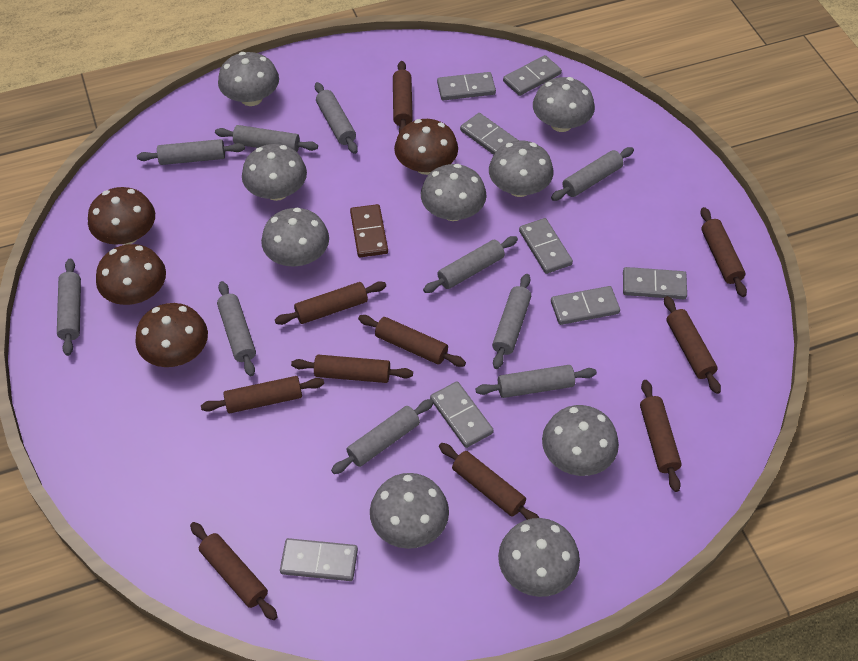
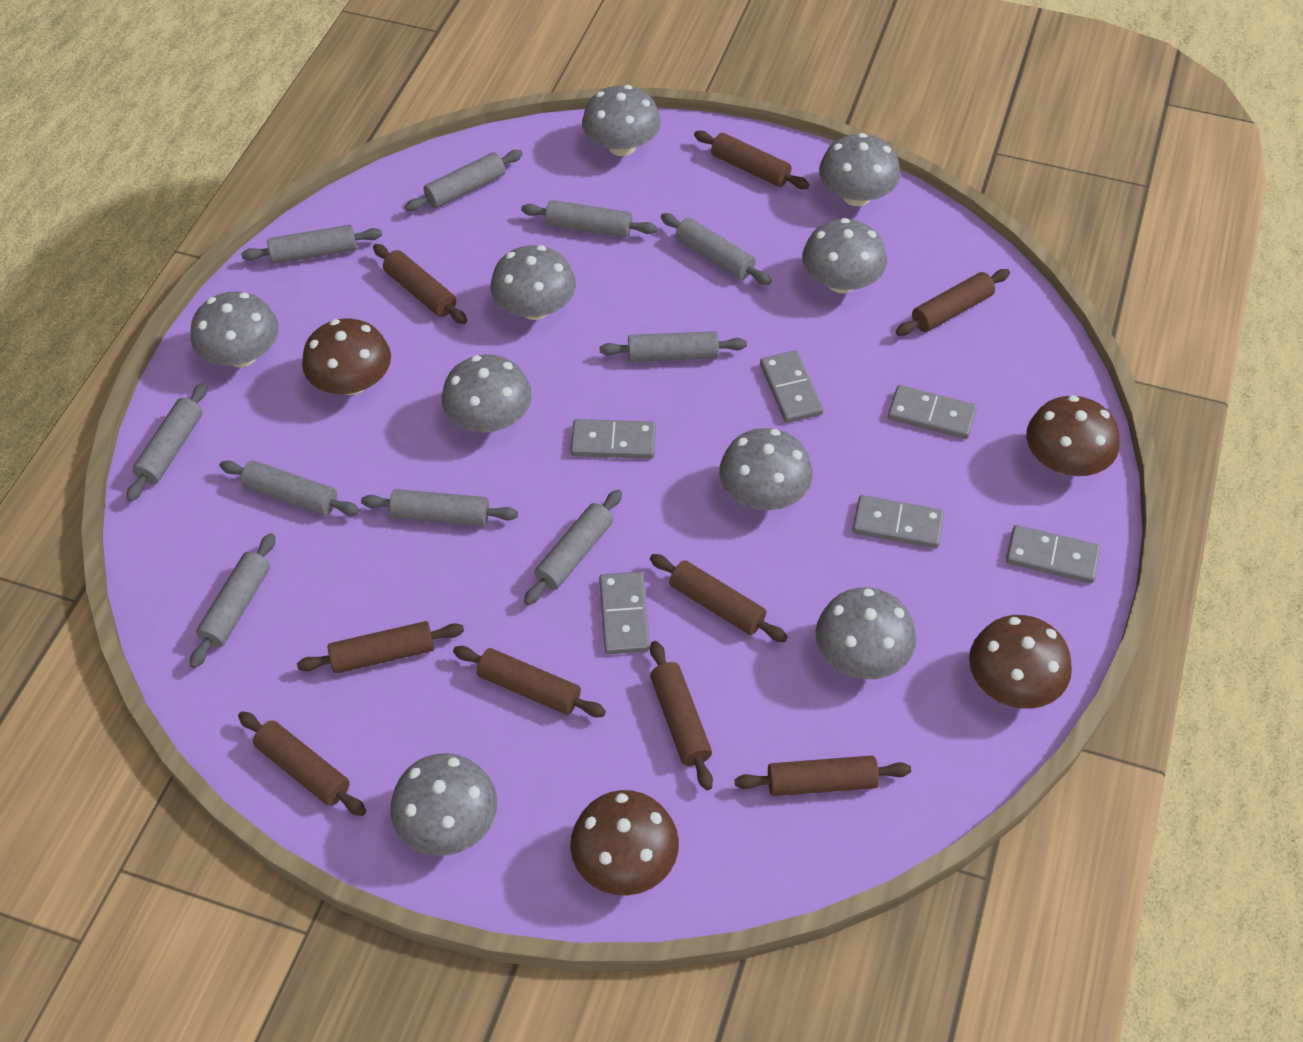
brown domino: 1 -> 0
brown rolling pin: 10 -> 9
grey domino: 8 -> 6

